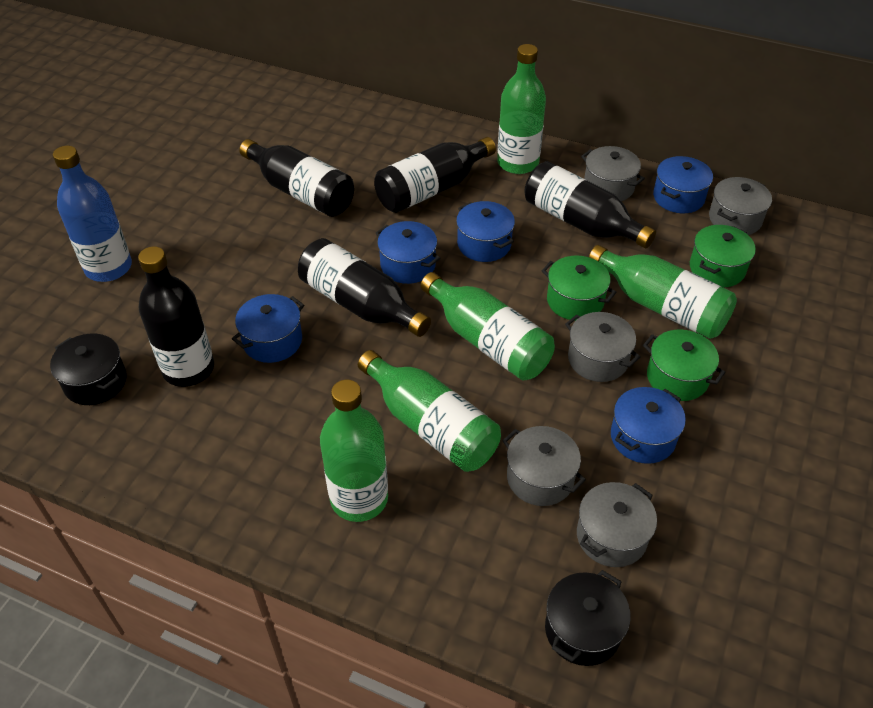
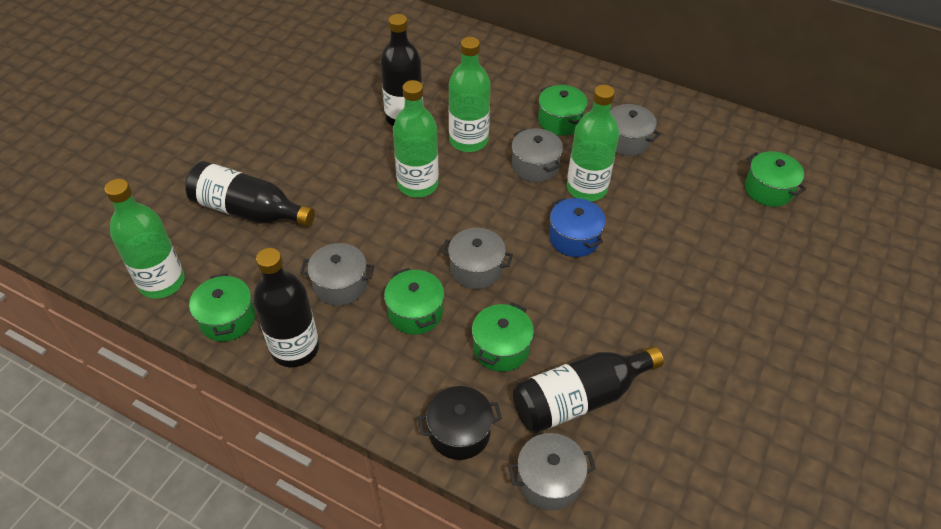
black bottle: 5 -> 4
black pot: 2 -> 1
blue bottle: 1 -> 0
blue pot: 5 -> 1
green bottle: 5 -> 4
green pot: 3 -> 5

